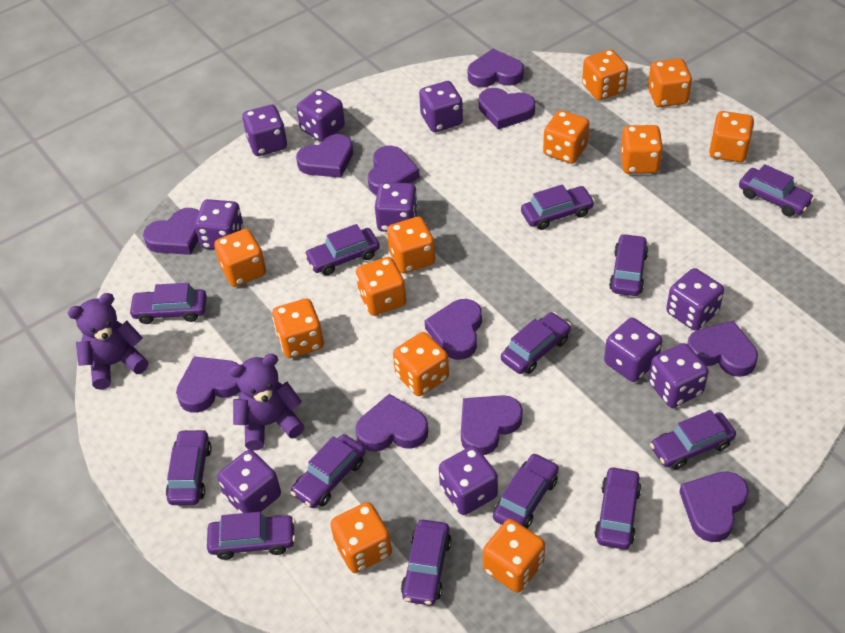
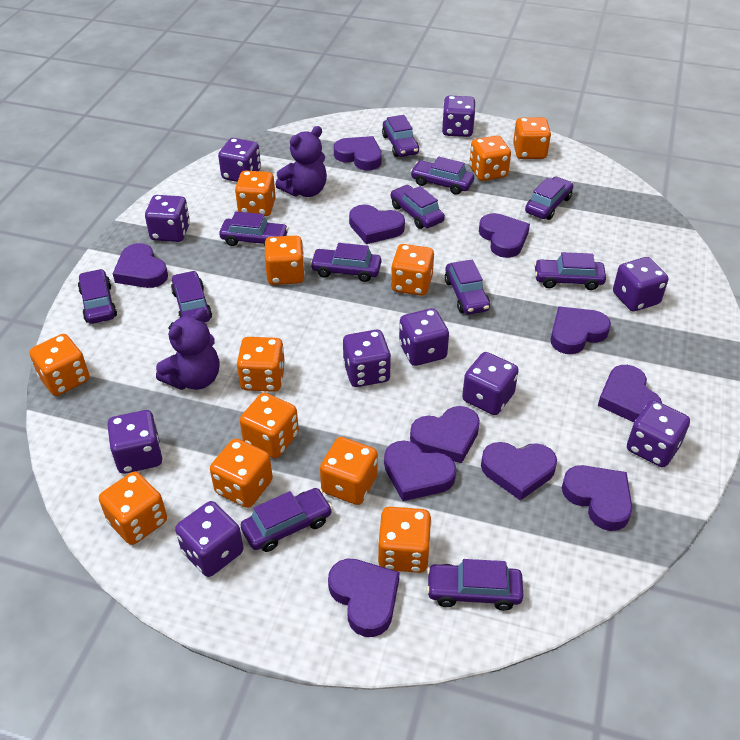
purple car: 13 -> 12

